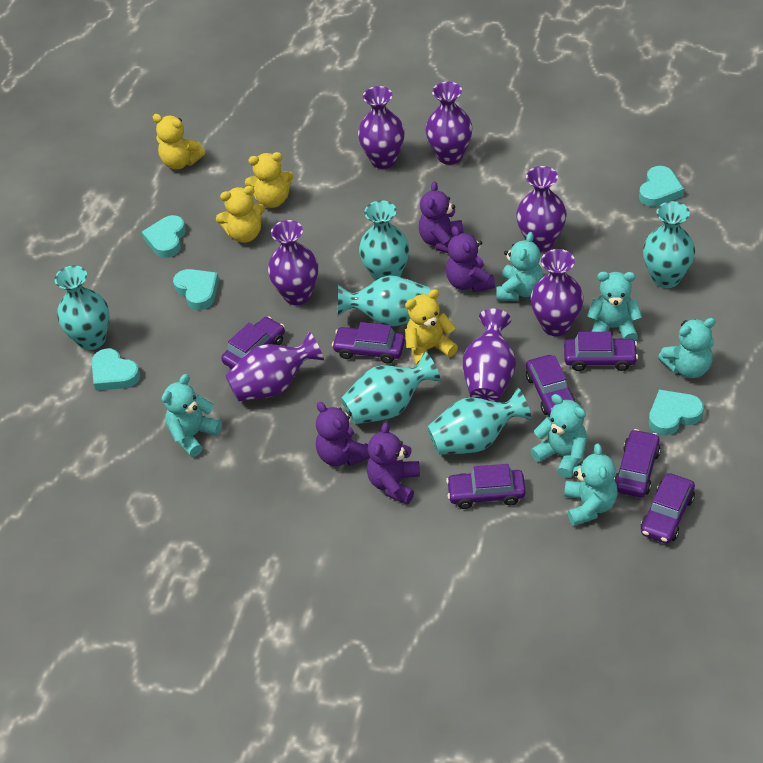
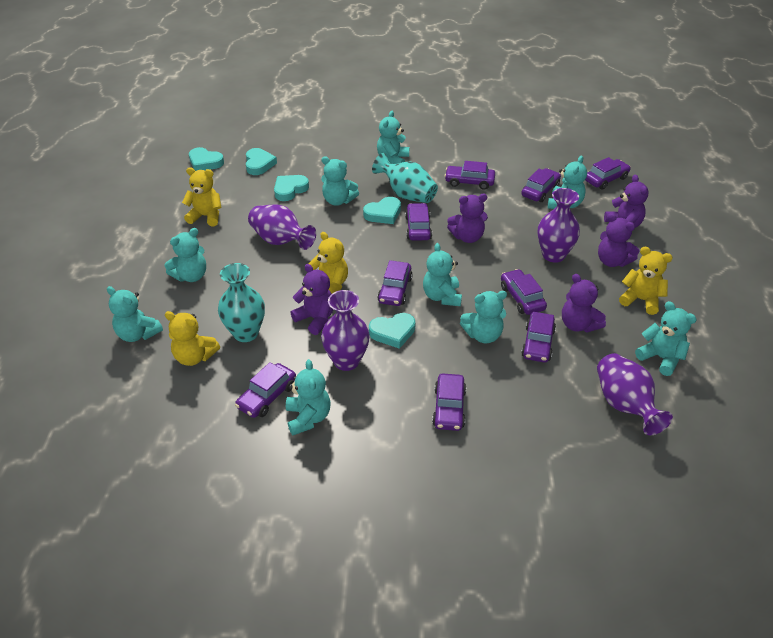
purple car: 7 -> 9
purple teddy bear: 4 -> 5
purple vase: 7 -> 4
turquoise teddy bear: 6 -> 9
turquoise vase: 6 -> 2

